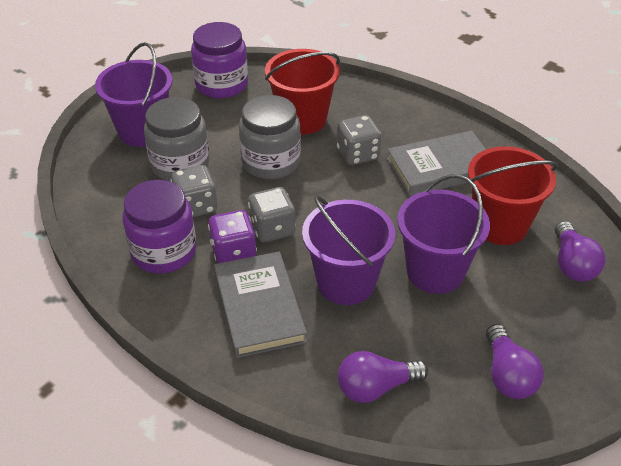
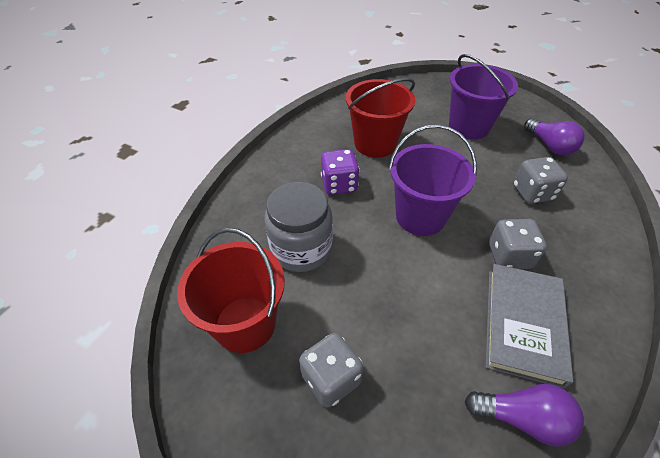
grey book: 2 -> 1
grey jar: 2 -> 1
purple bucket: 3 -> 2
purple jar: 2 -> 0
purple light bulb: 3 -> 2

